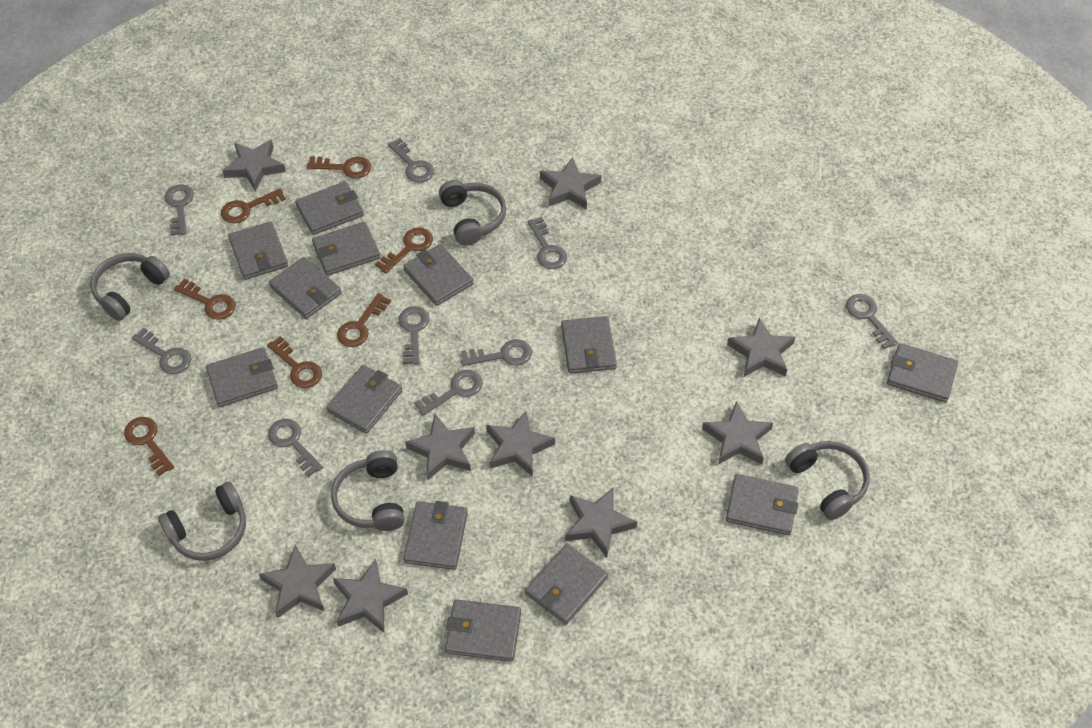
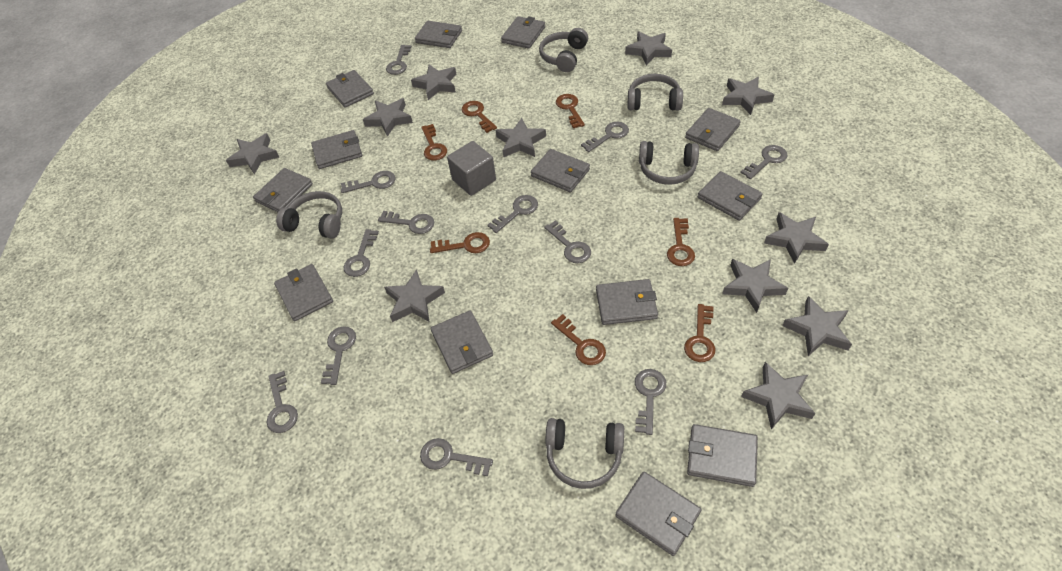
grey cube: 0 -> 1
grey key: 9 -> 12
grey star: 9 -> 11

